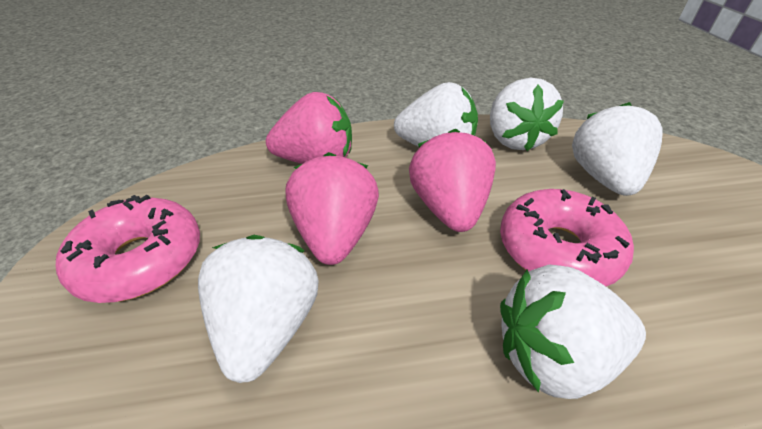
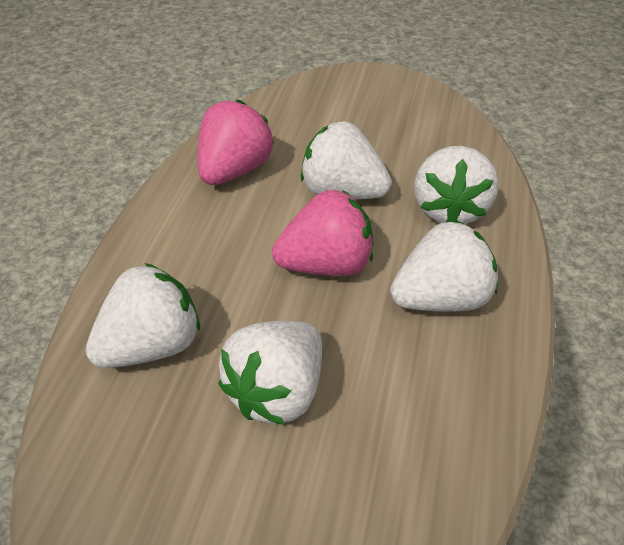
pink donut: 2 -> 0
pink strawberry: 3 -> 2

